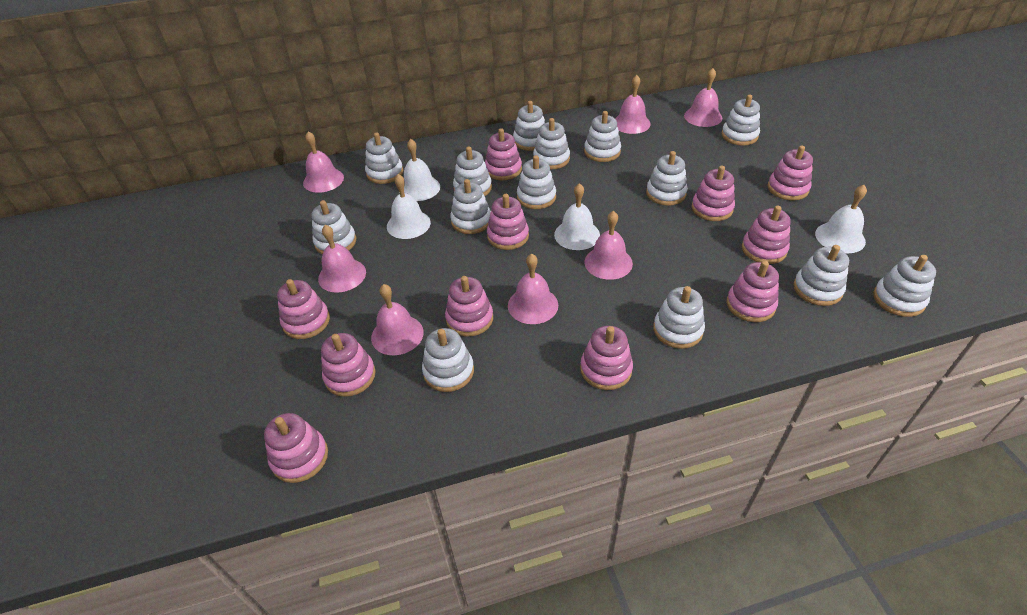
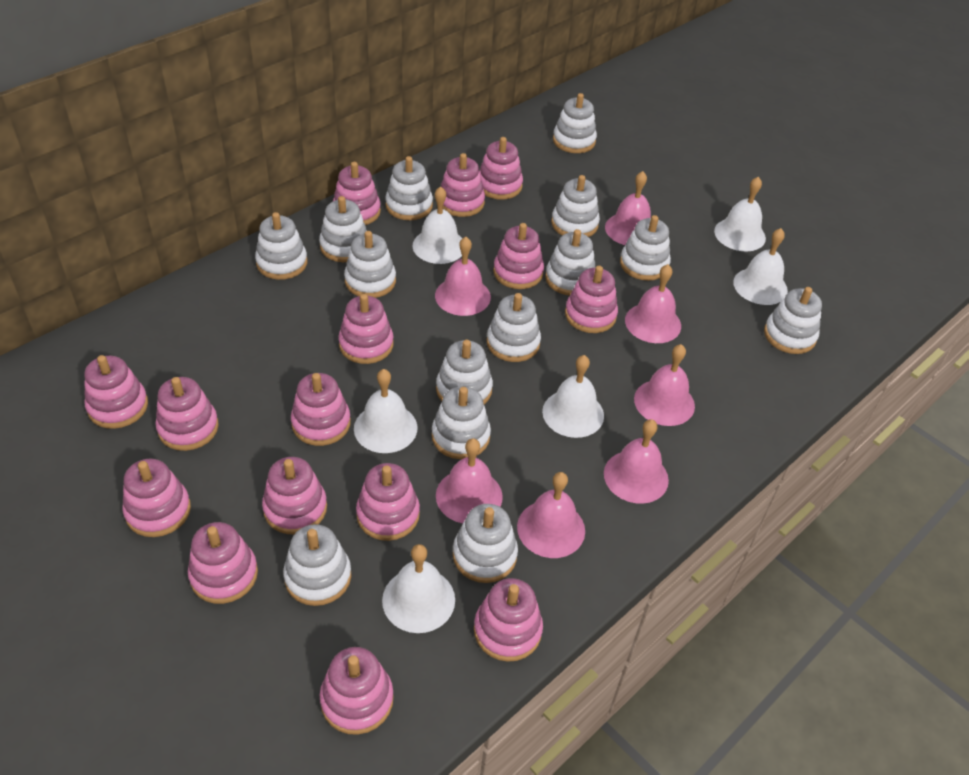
pink stacking toy: 11 -> 15
white bell: 4 -> 6

